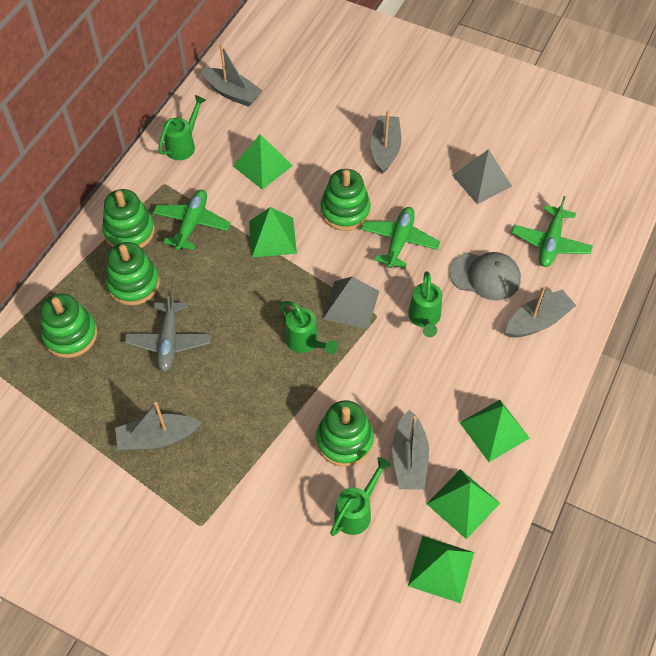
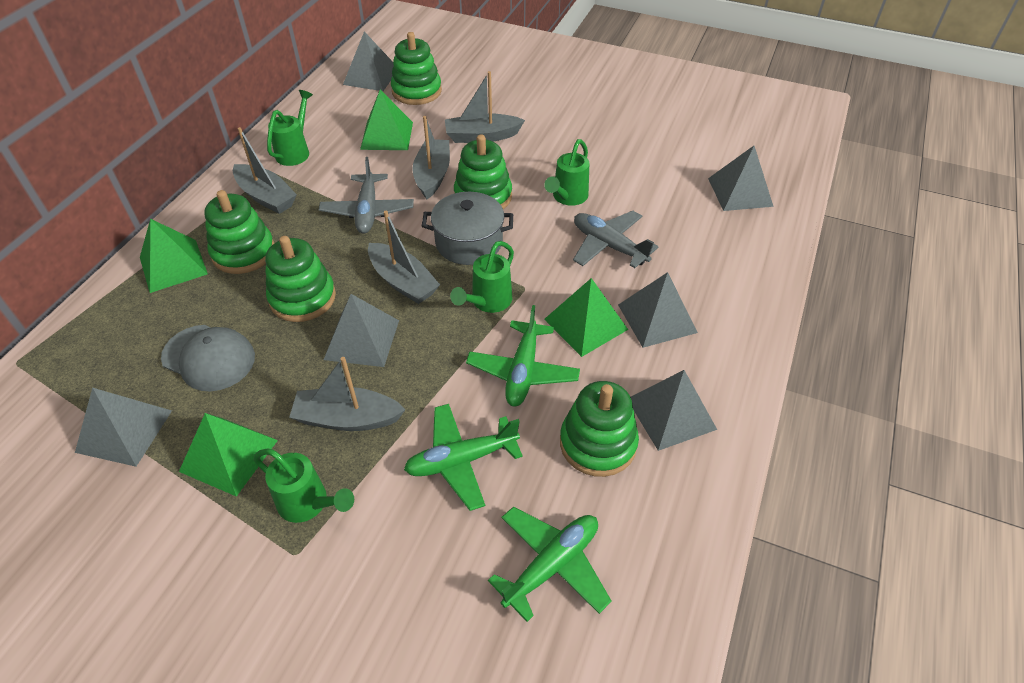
green pyramid: 5 -> 4
grey plane: 1 -> 2
grey pot: 0 -> 1
grey pyramid: 2 -> 6

